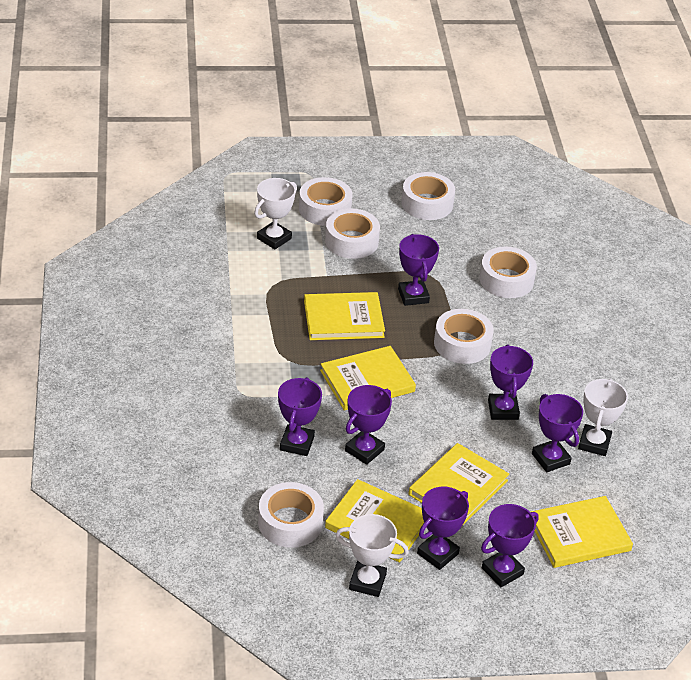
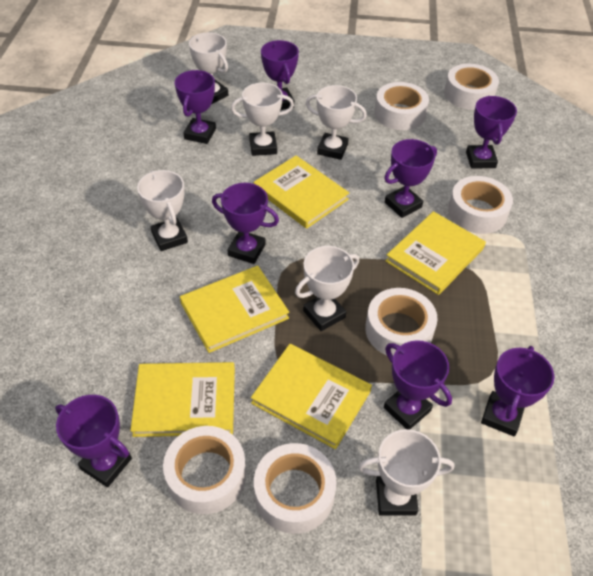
purple trophy: 7 -> 8
white trophy: 3 -> 6

